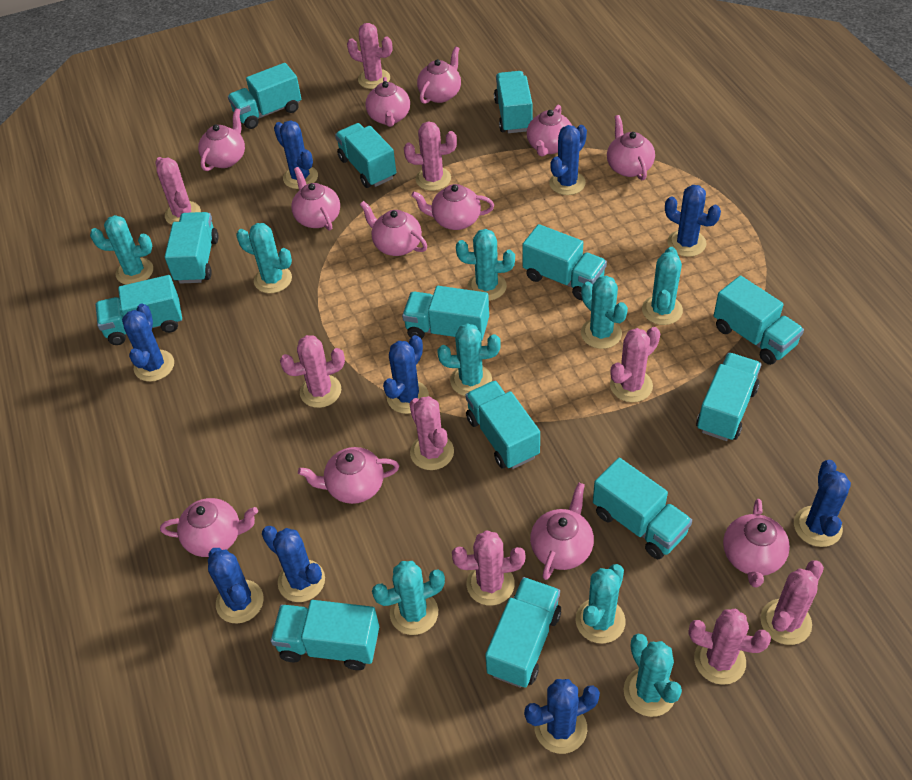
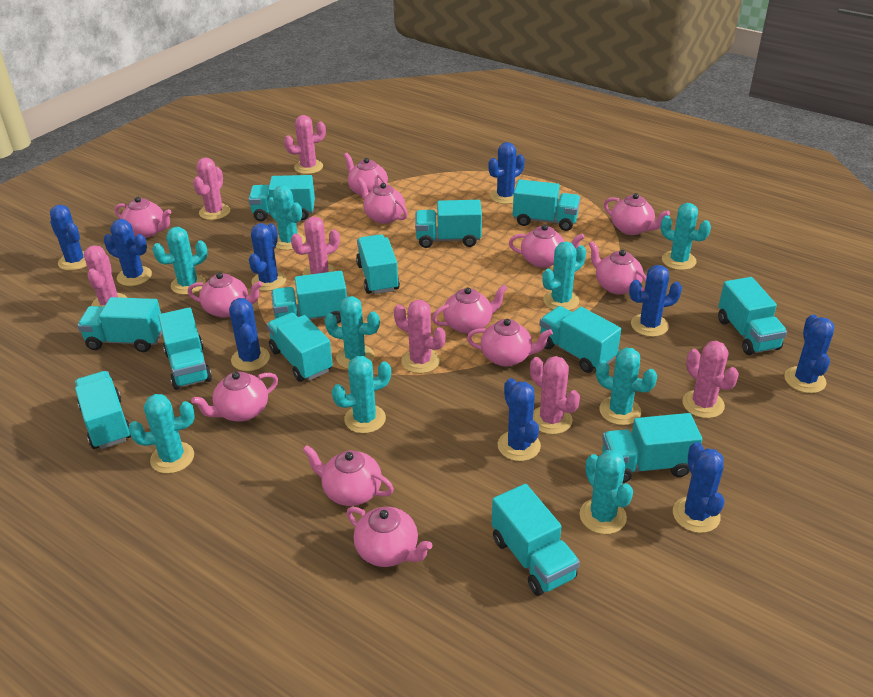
pink cactus: 9 -> 7

